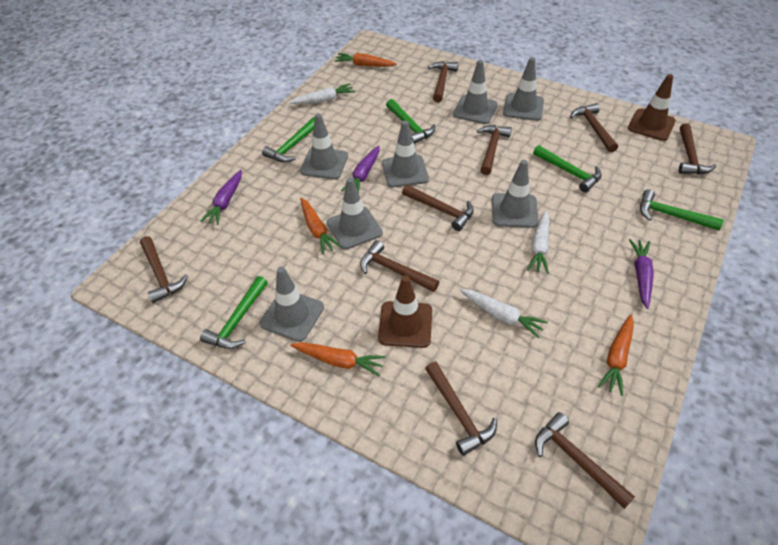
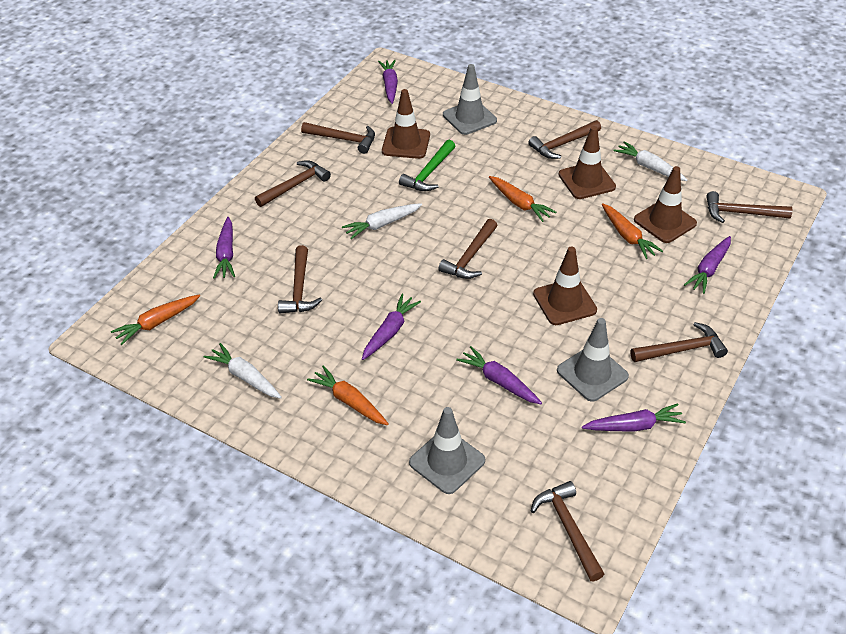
brown hammer: 9 -> 8
brown traffic cone: 2 -> 4
green hammer: 5 -> 1
grey traffic cone: 7 -> 3
purple carrot: 3 -> 6

